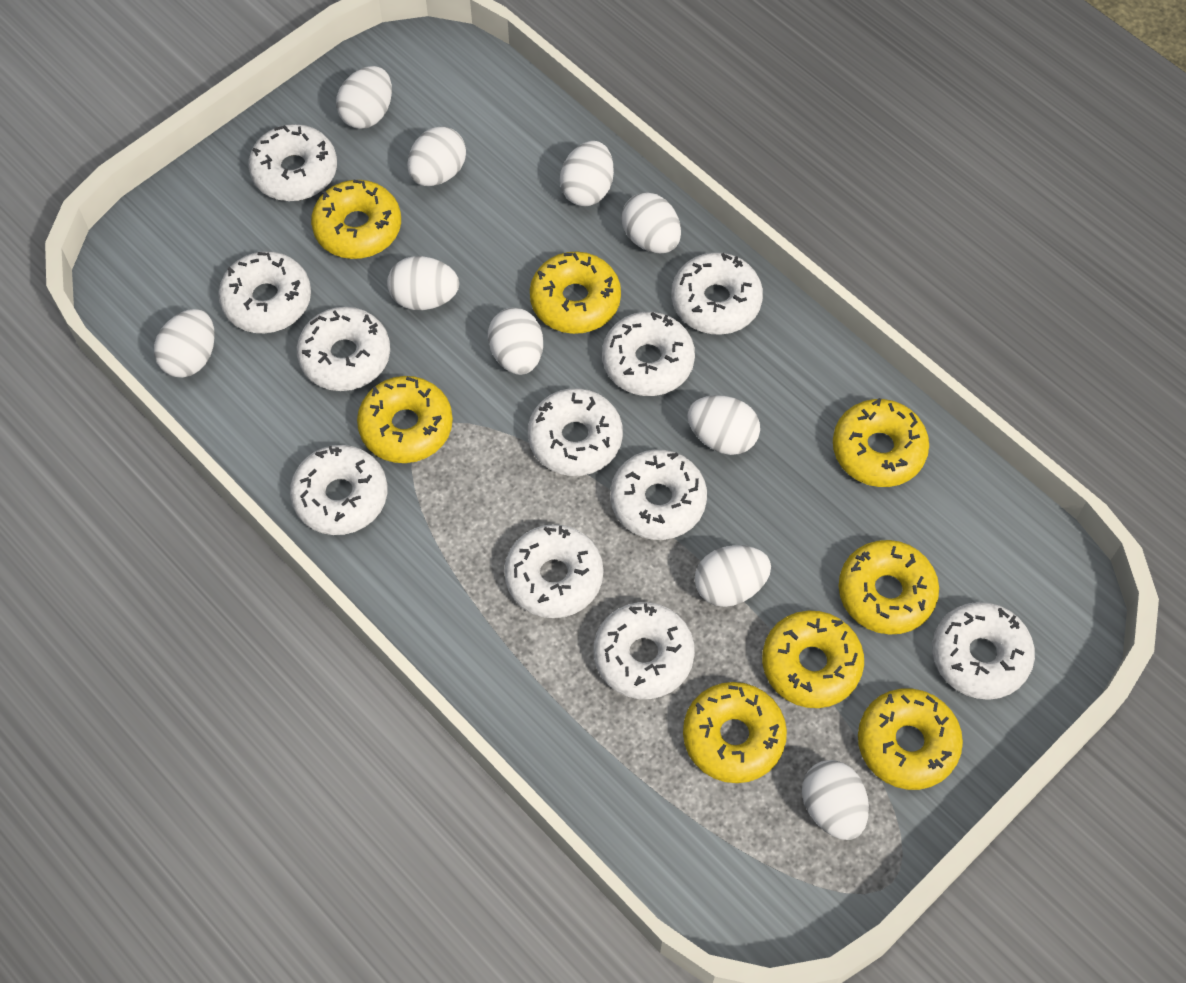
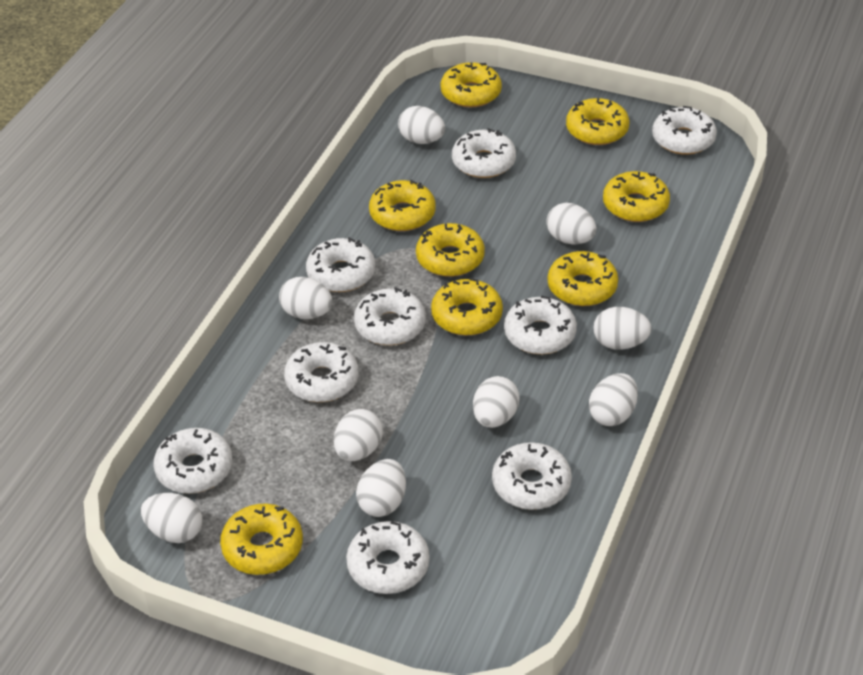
white donut: 11 -> 9
white egg: 10 -> 9

